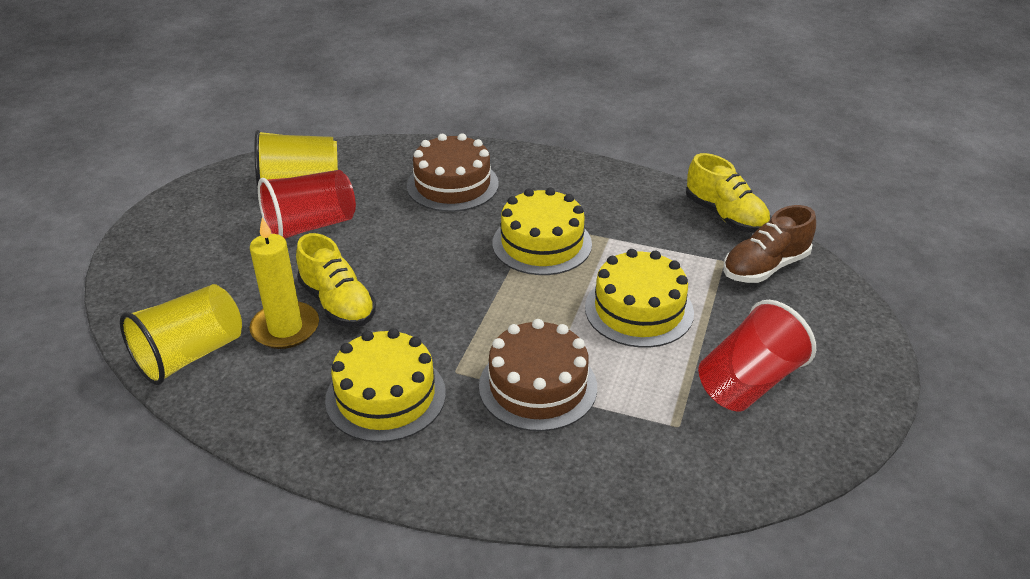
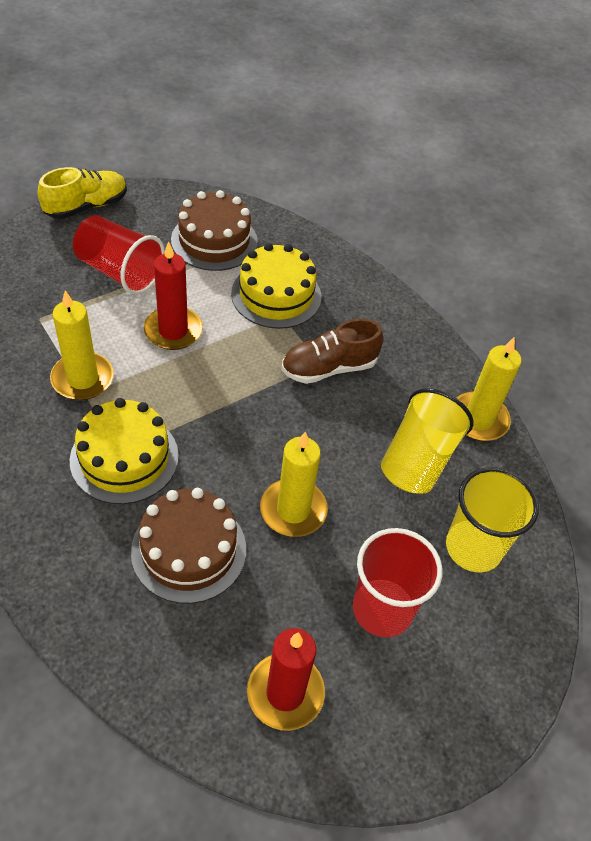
red candle: 0 -> 2
yellow cake: 3 -> 2
yellow candle: 1 -> 3
yellow shoe: 2 -> 1

